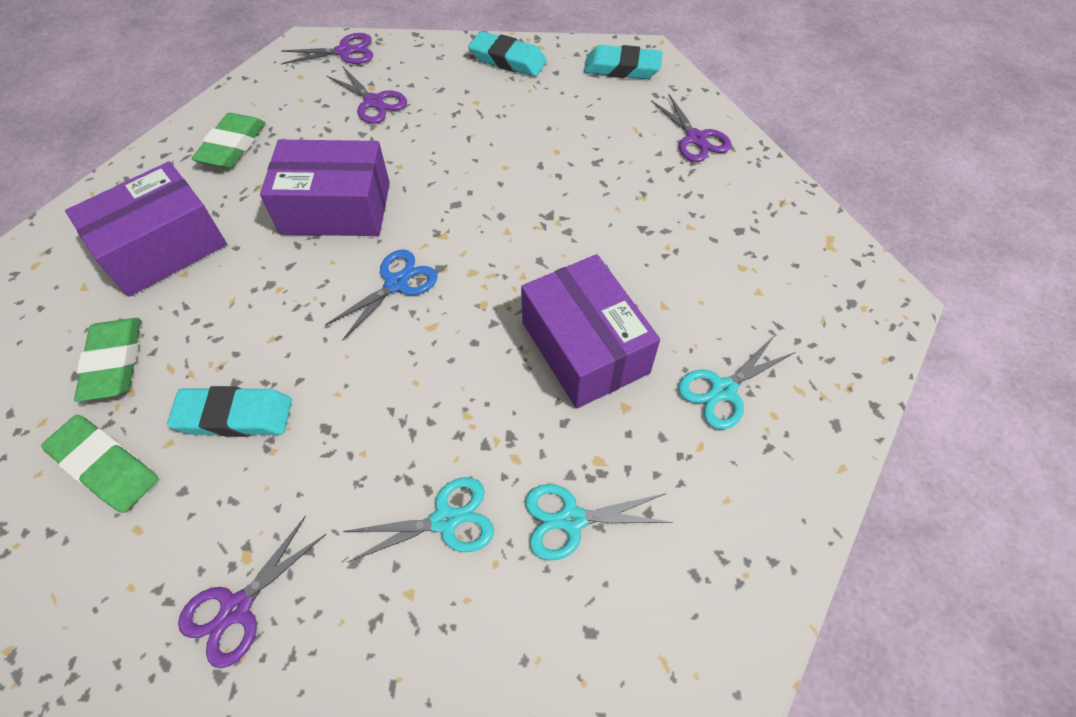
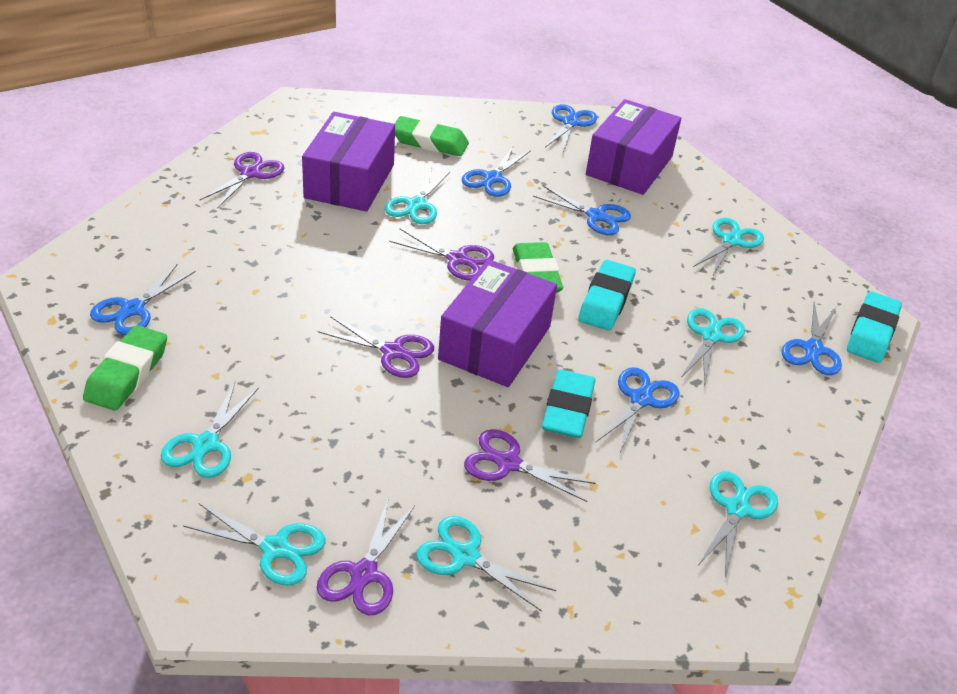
blue scissors: 1 -> 6
purple scissors: 4 -> 5
turquoise scissors: 3 -> 7

